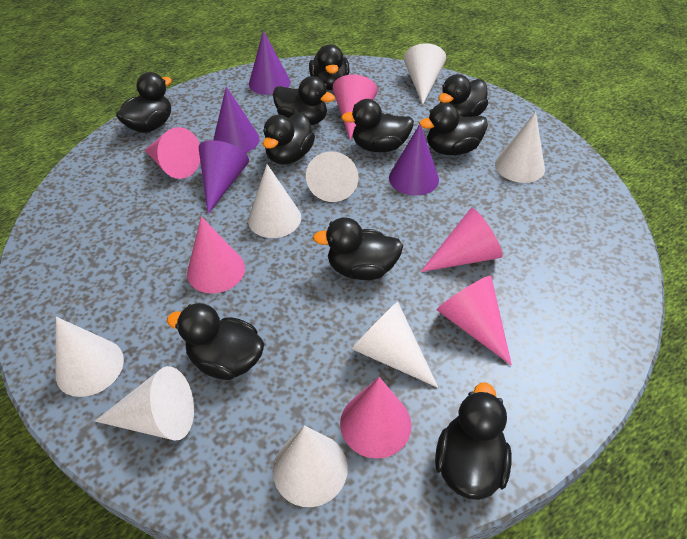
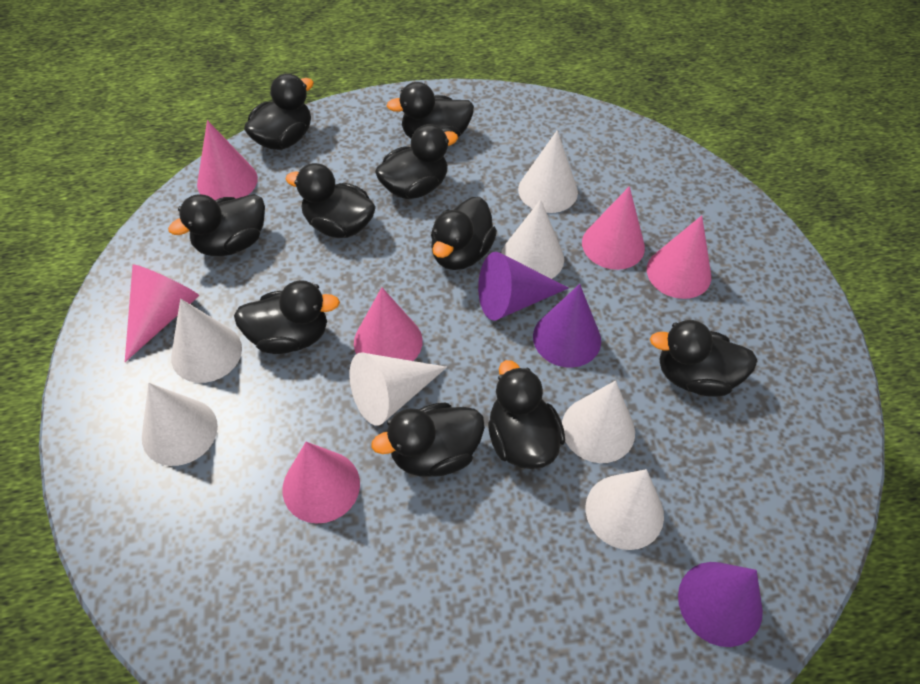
purple cone: 4 -> 3
white cone: 8 -> 7

